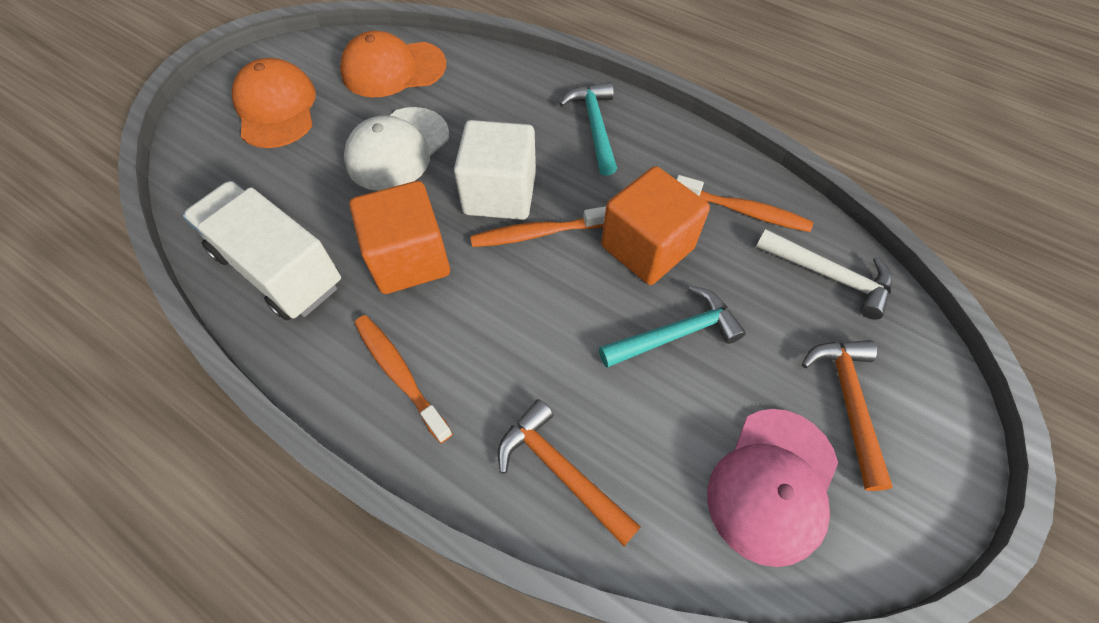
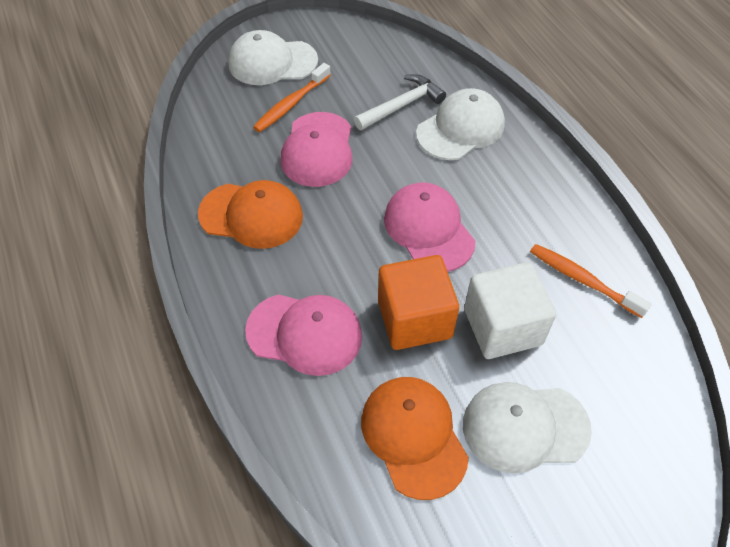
orange cube: 2 -> 1
orange hammer: 2 -> 0
orange toothbrush: 3 -> 2
pink cap: 1 -> 3
turquoise hammer: 2 -> 0
white cap: 1 -> 3
white truck: 1 -> 0

